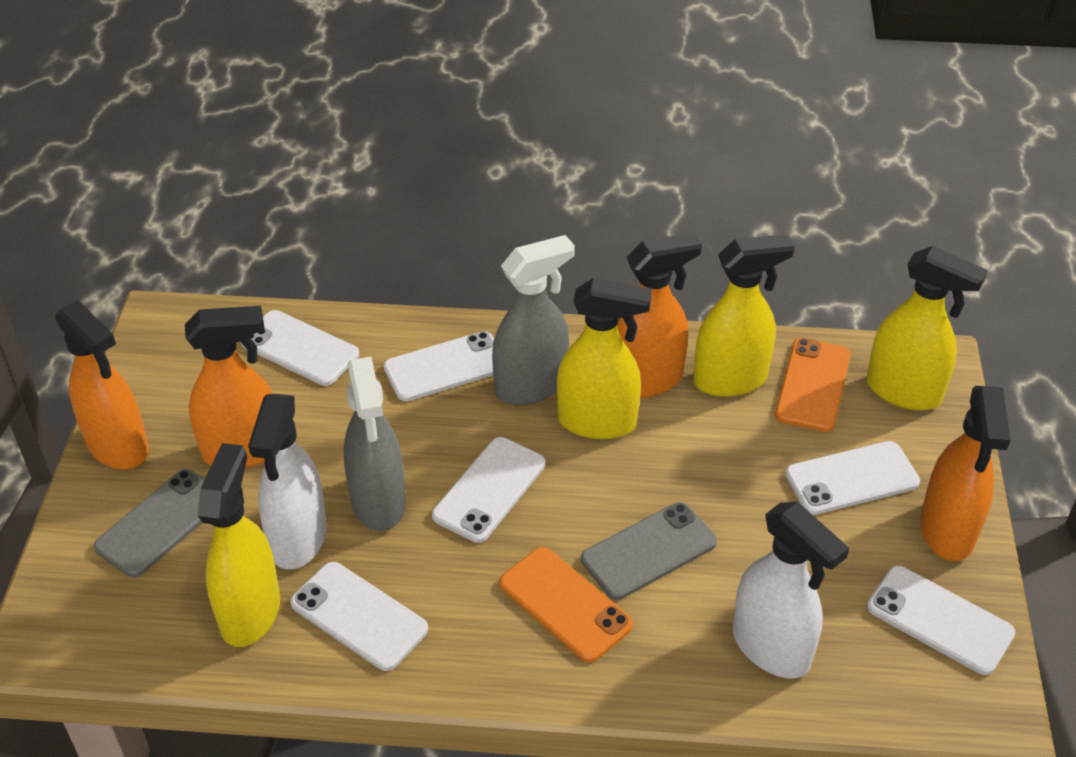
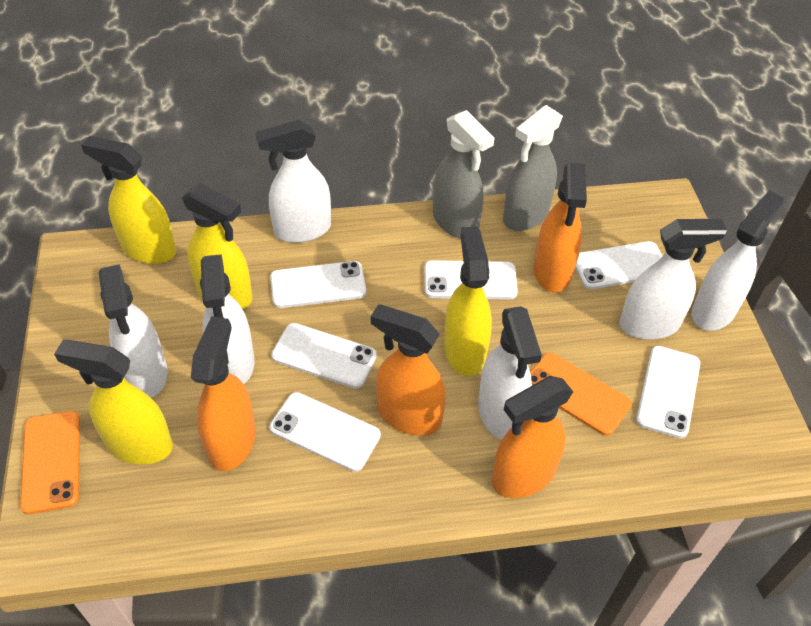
grey phone: 2 -> 0
white spray bottle: 2 -> 6

